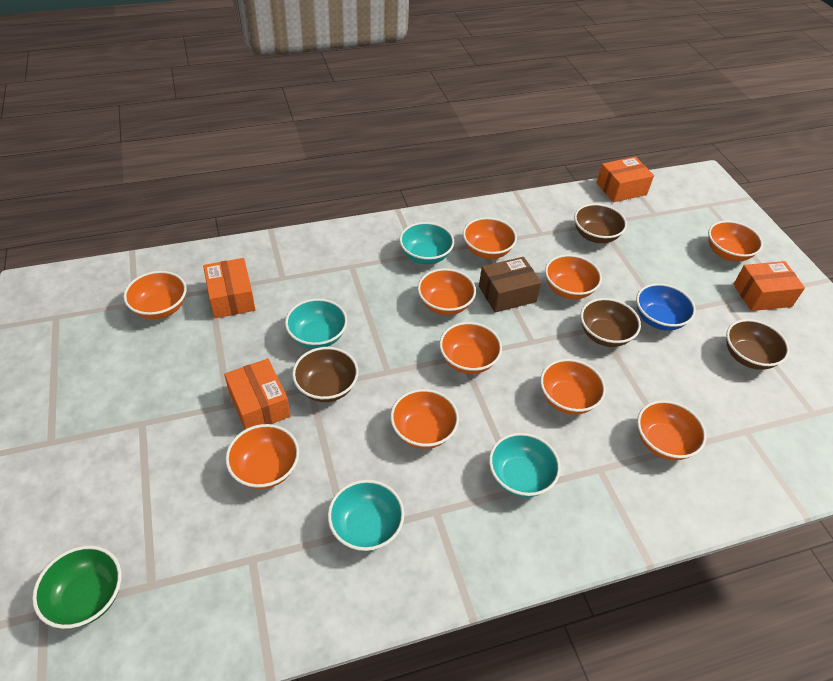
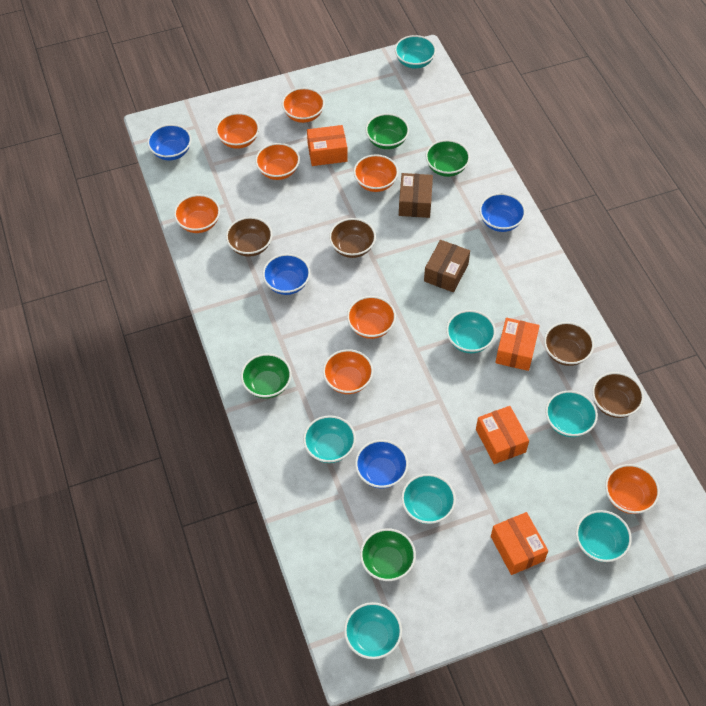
blue bowl: 1 -> 4
brown box: 1 -> 2
green bowl: 1 -> 4
orange bowl: 10 -> 8
turquoise bowl: 4 -> 7

